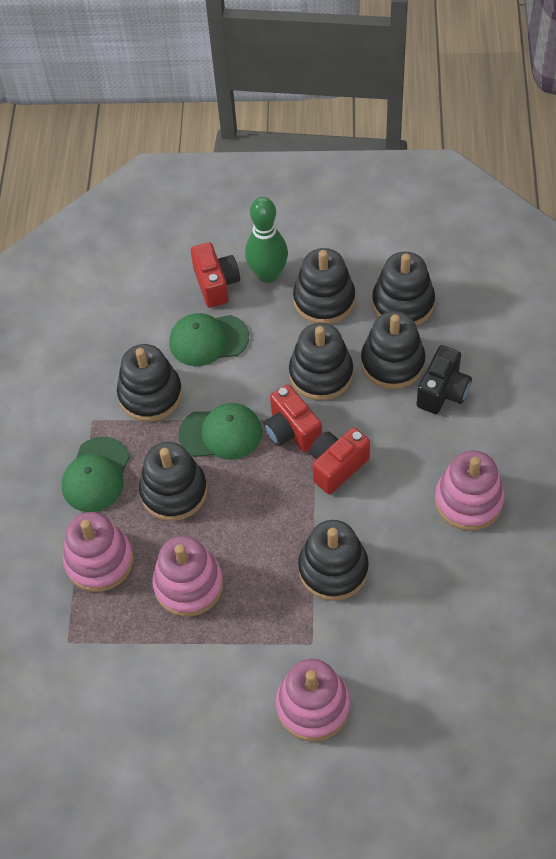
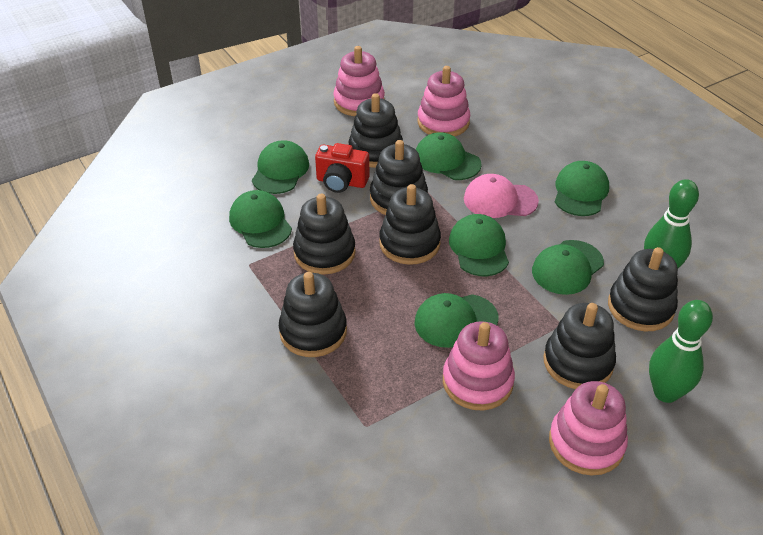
black camera: 1 -> 0
green bowling pin: 1 -> 2
green cap: 3 -> 7
pink cap: 0 -> 1
red camera: 3 -> 1

